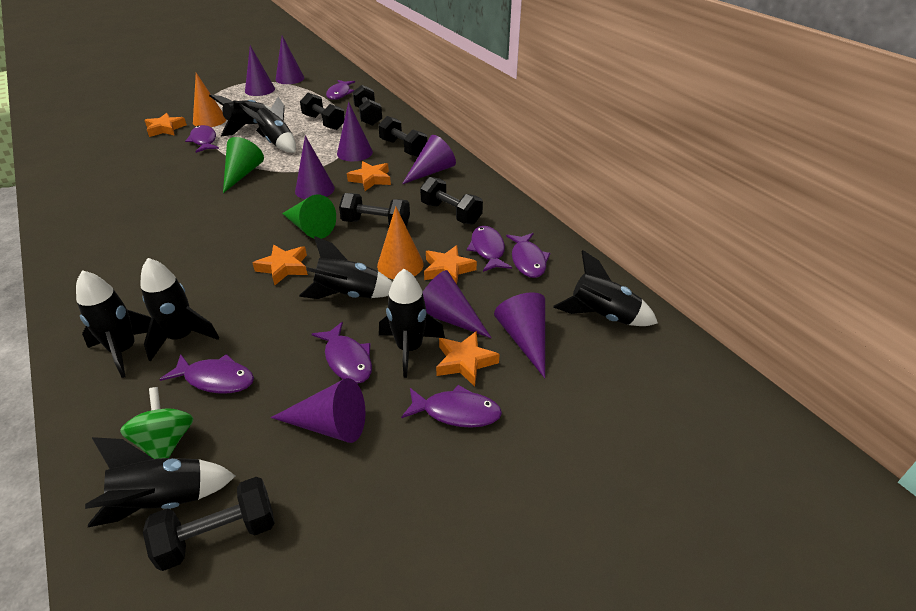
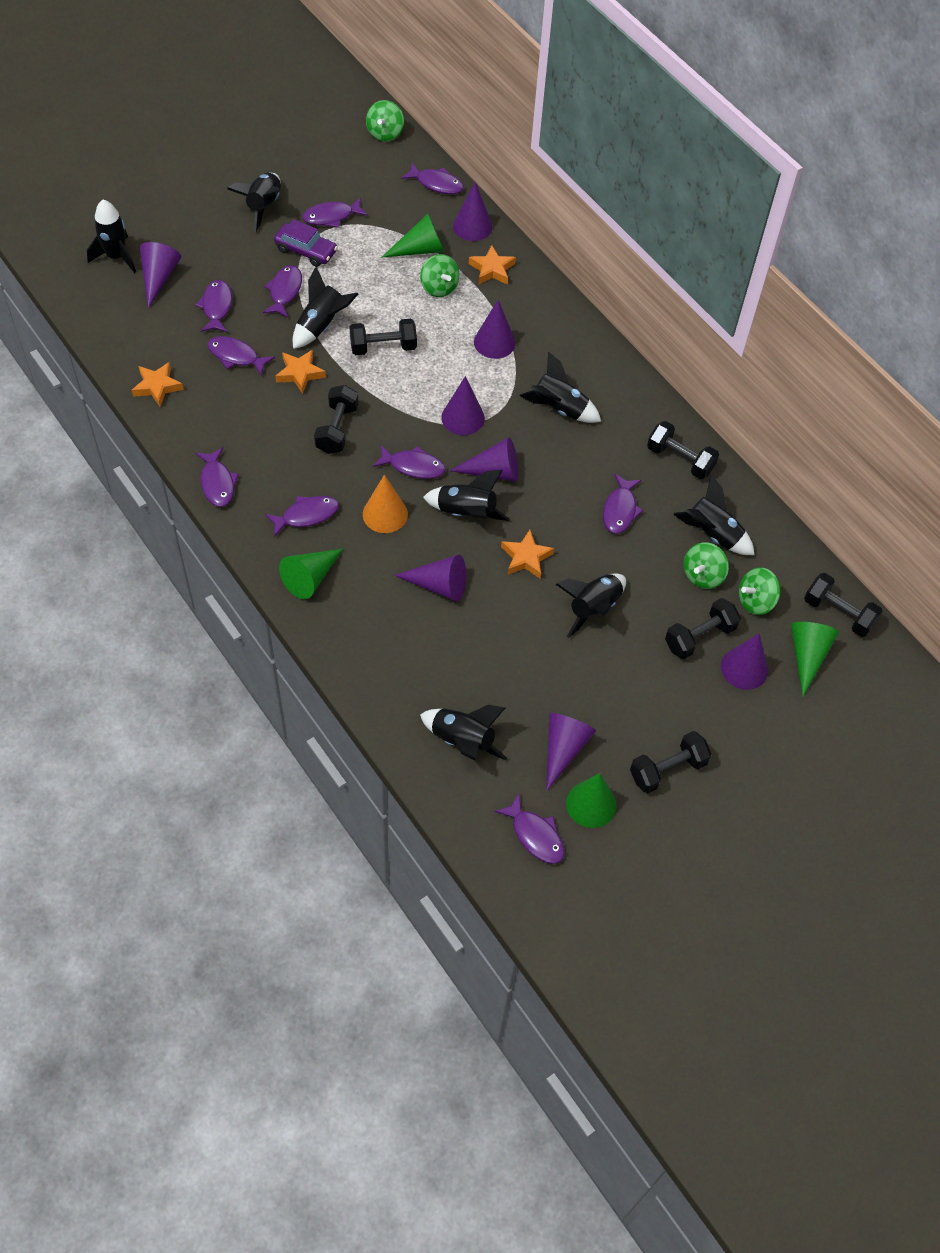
green cone: 2 -> 4
green spinning top: 1 -> 4
orange cone: 2 -> 1
orange star: 5 -> 4
purple car: 0 -> 1
purple fish: 7 -> 10

